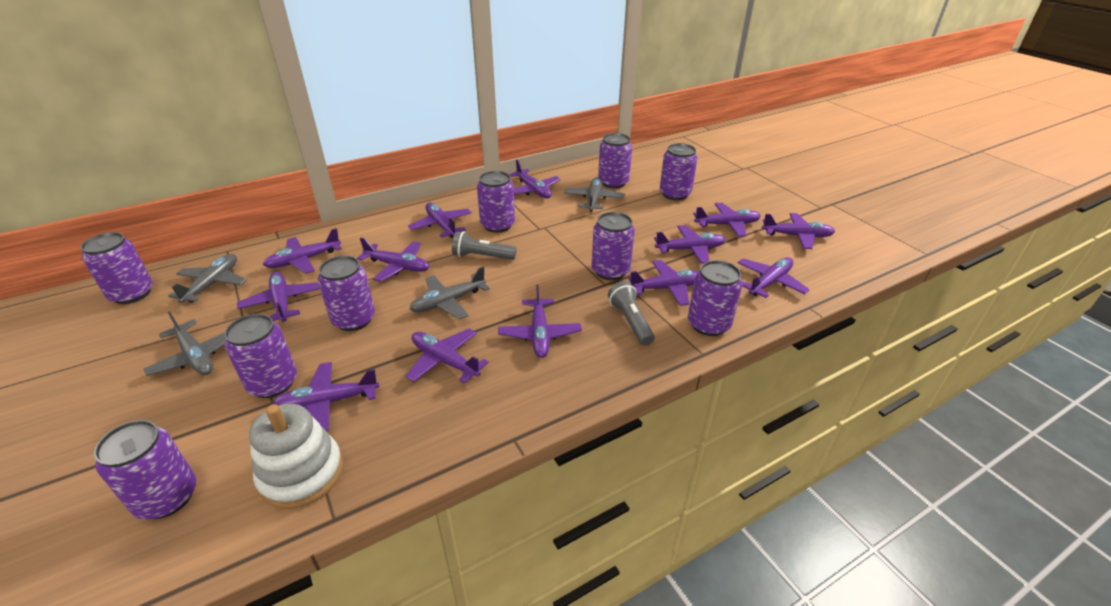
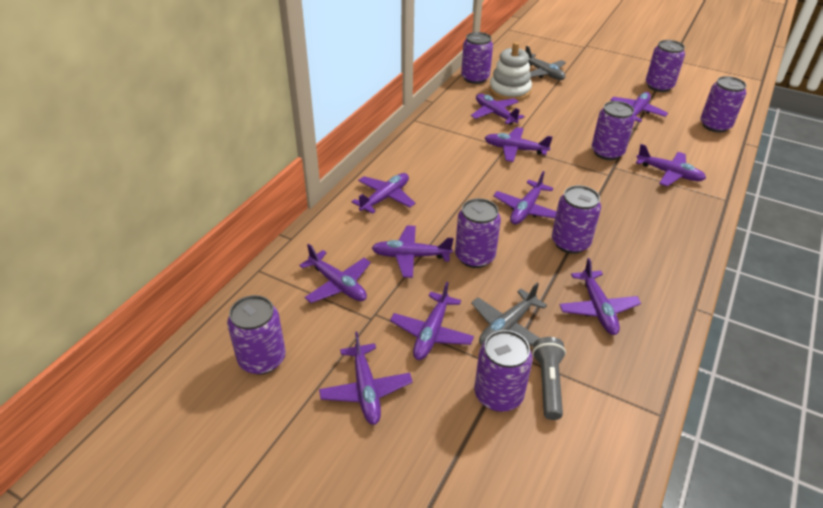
grey flashlight: 2 -> 1
grey plane: 4 -> 2
purple can: 9 -> 8
purple plane: 13 -> 11

